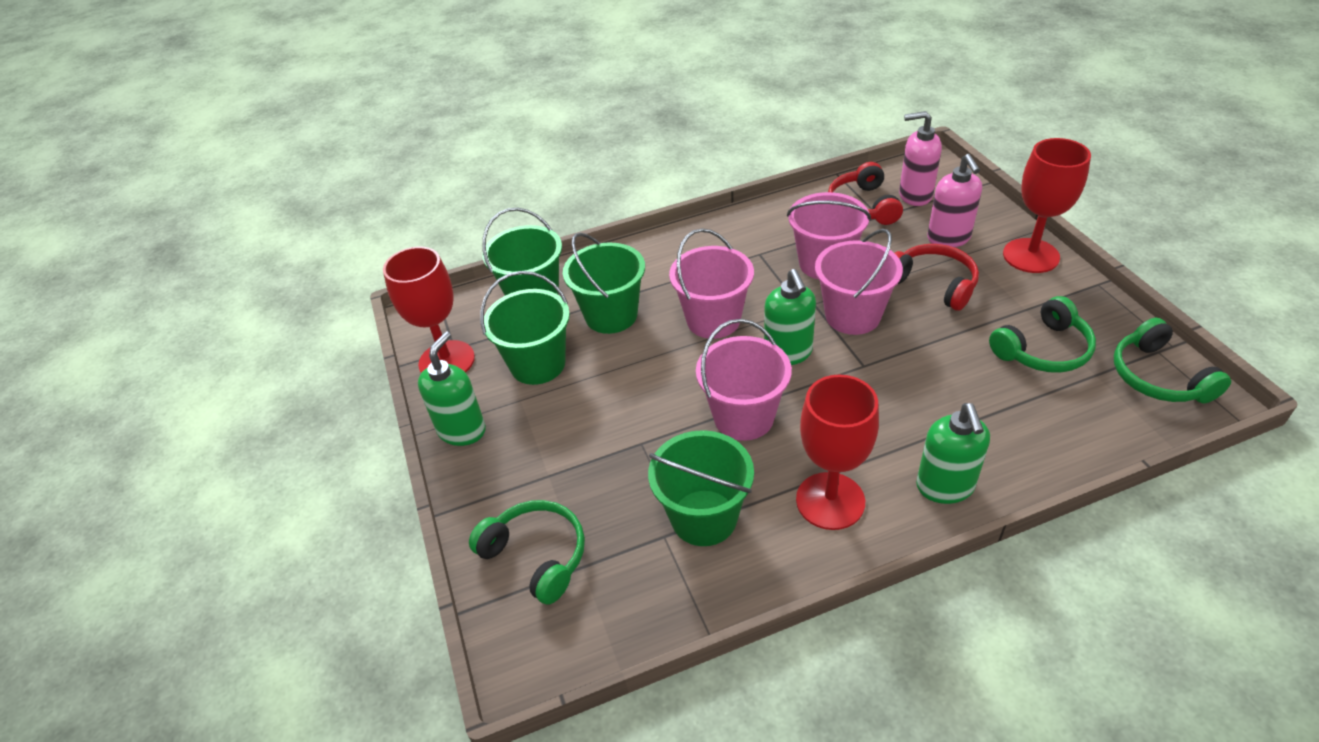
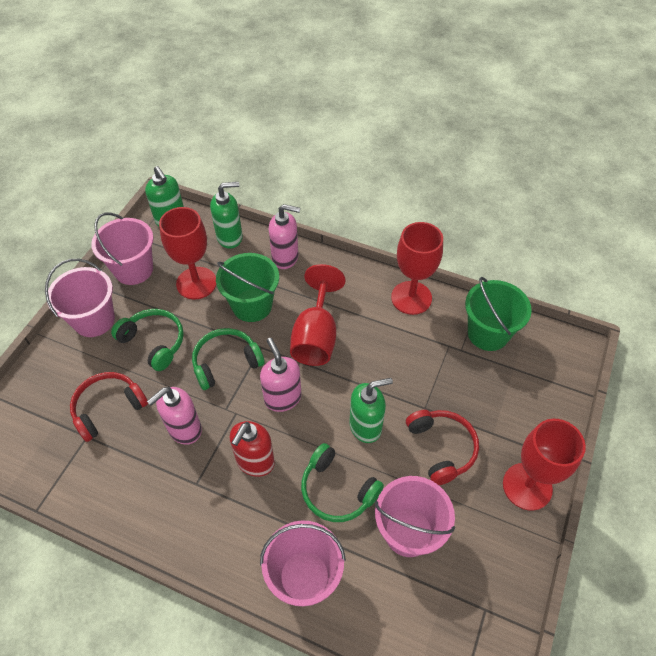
green bucket: 4 -> 2
pink soap dispenser: 2 -> 3
red goblet: 3 -> 4
red soap dispenser: 0 -> 1

